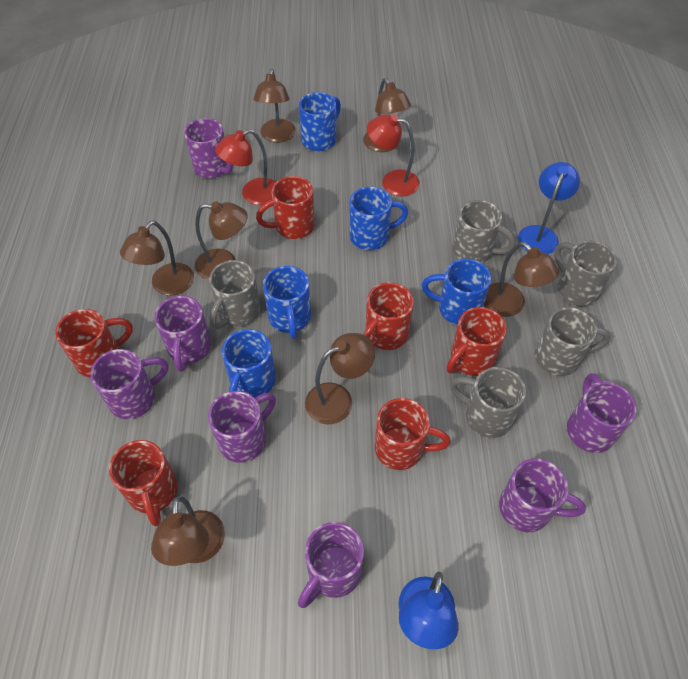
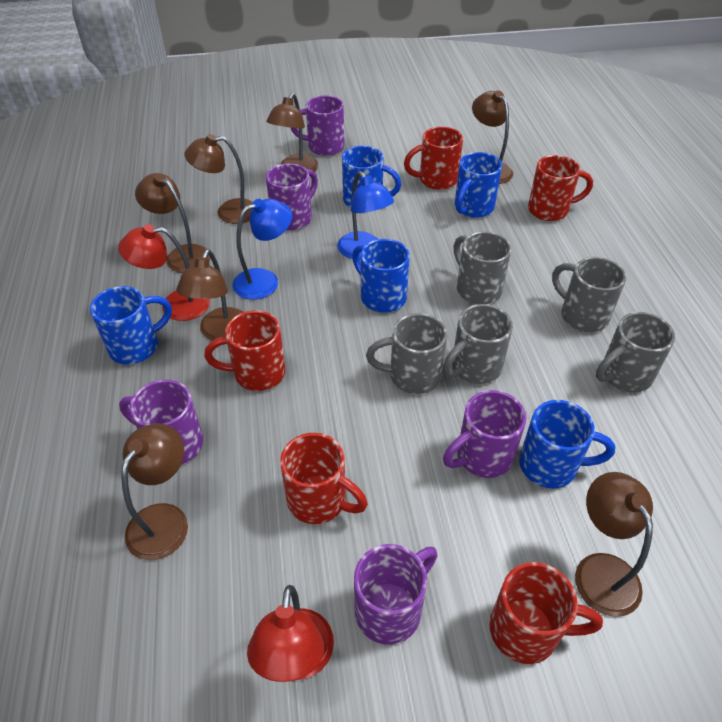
purple mug: 7 -> 5
red mug: 6 -> 5

